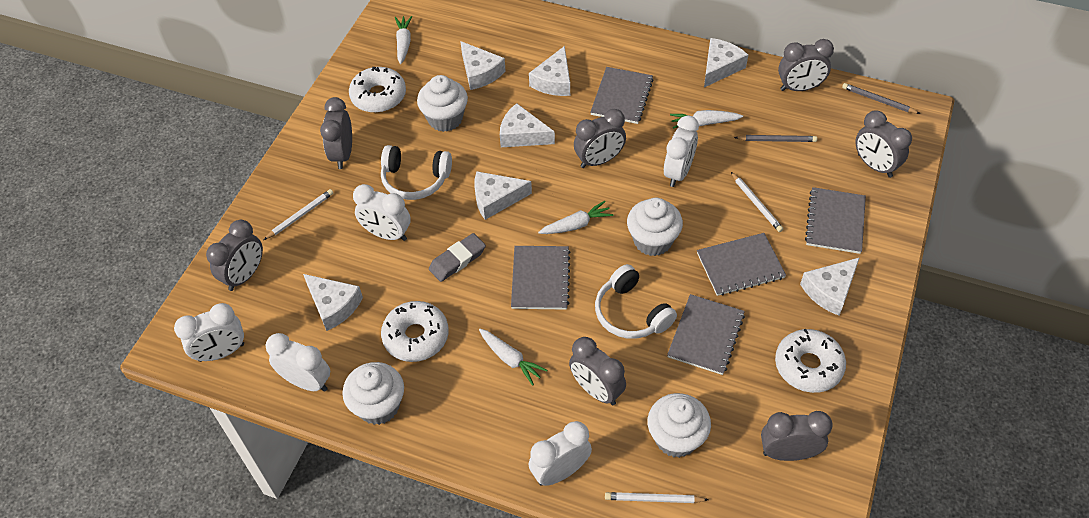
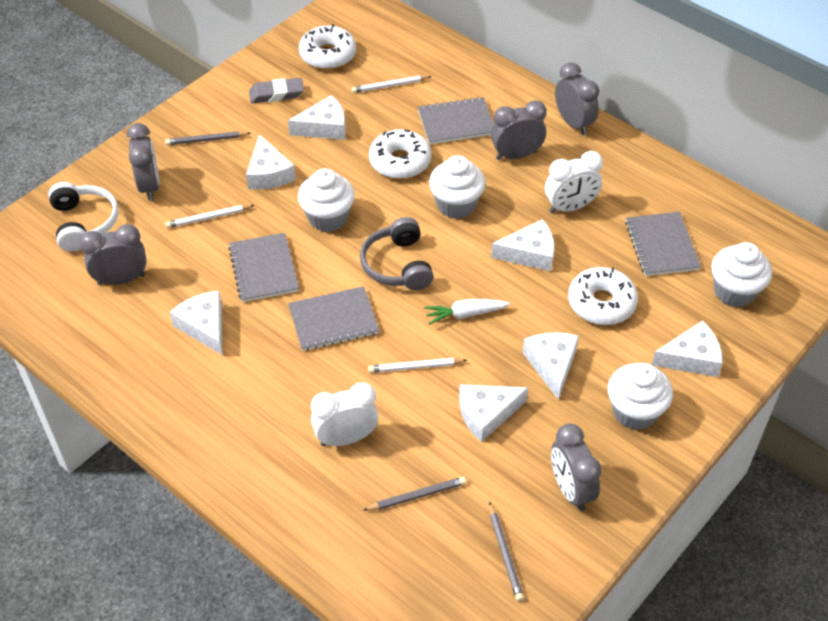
grey clock: 7 -> 5
grey headphones: 0 -> 1
grey notebook: 5 -> 4
grey pencil: 2 -> 3
white carrot: 4 -> 1
white clock: 5 -> 2
white headphones: 2 -> 1

